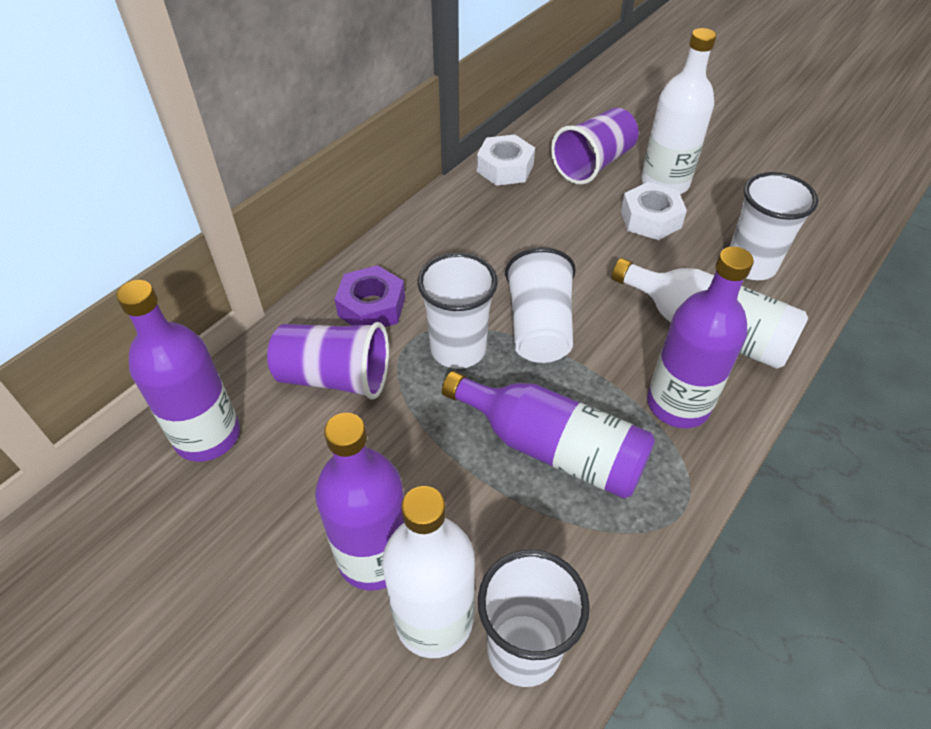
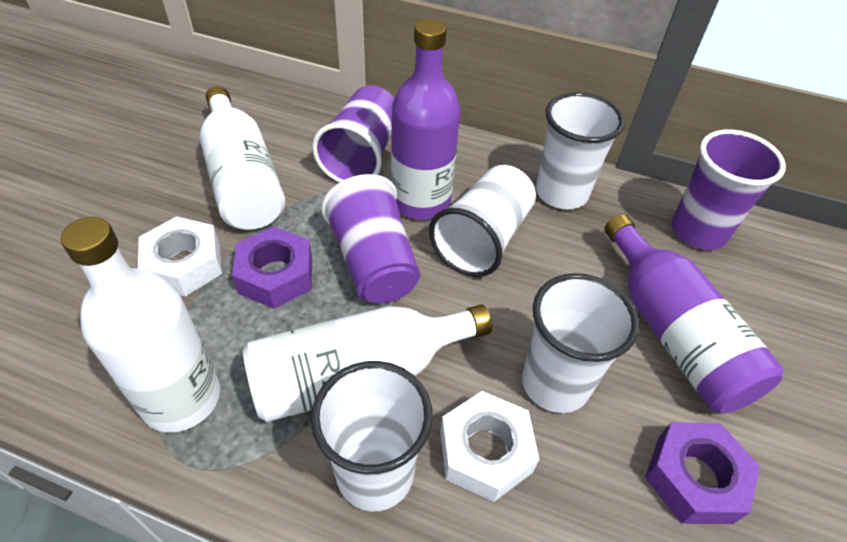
purple bottle: 4 -> 2
purple cup: 2 -> 3
purple nut: 1 -> 2

